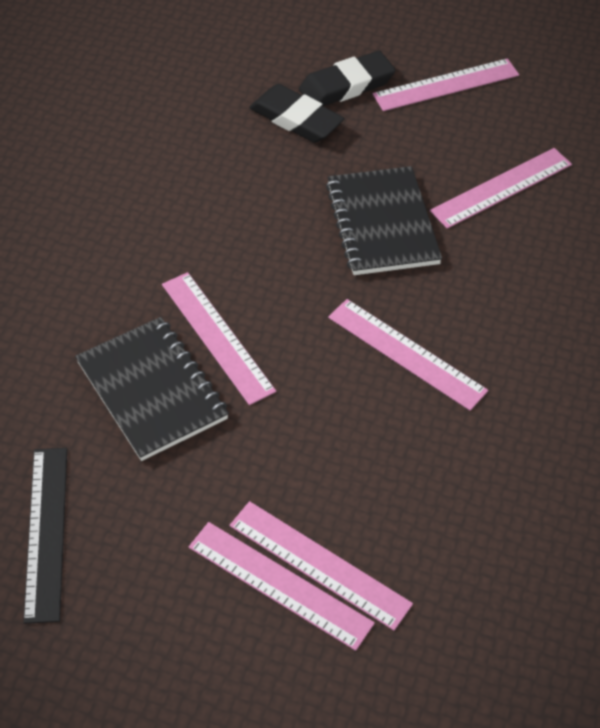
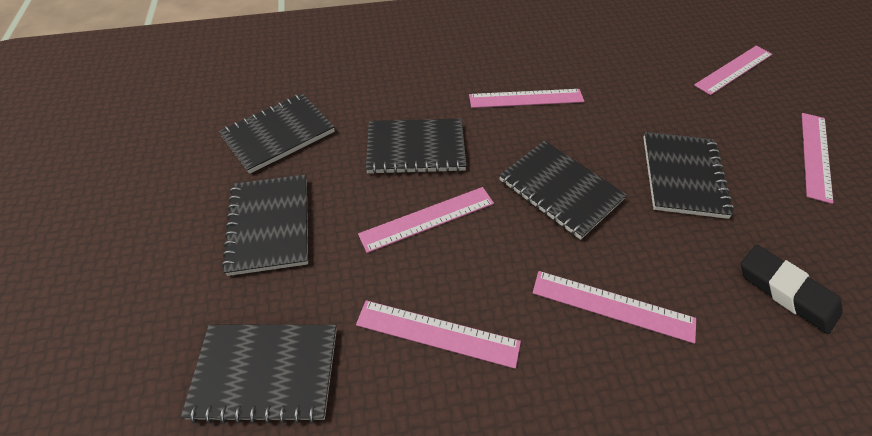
black eraser: 2 -> 1
black notebook: 2 -> 6
black ruler: 1 -> 0

